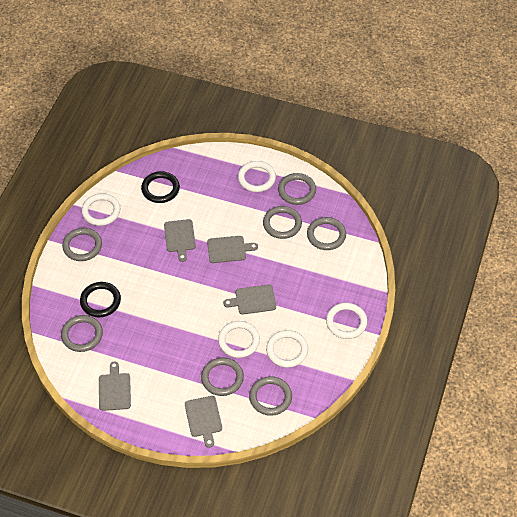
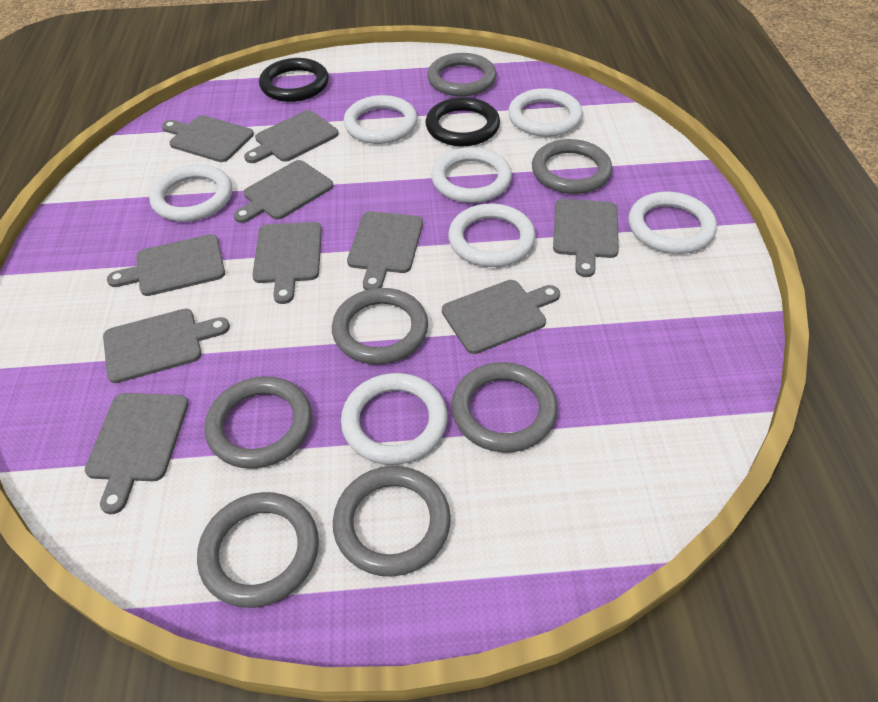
grey cutting board: 5 -> 10
white ring: 5 -> 7

